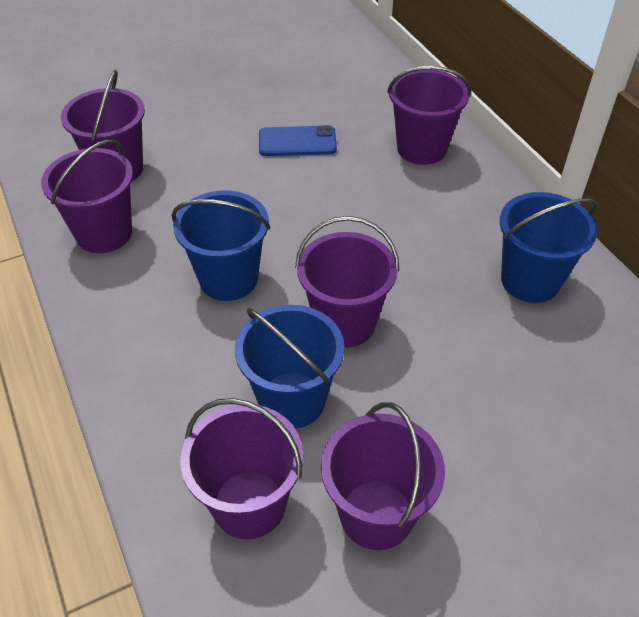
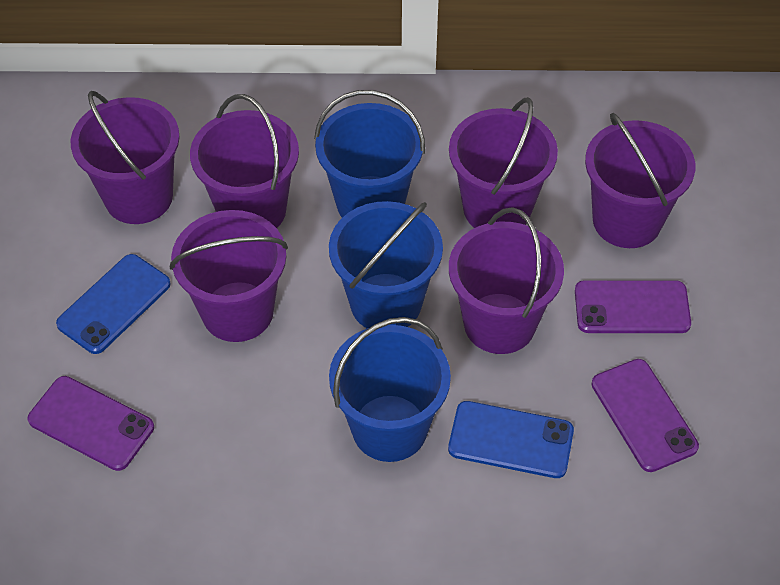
blue phone: 1 -> 2
purple phone: 0 -> 3

